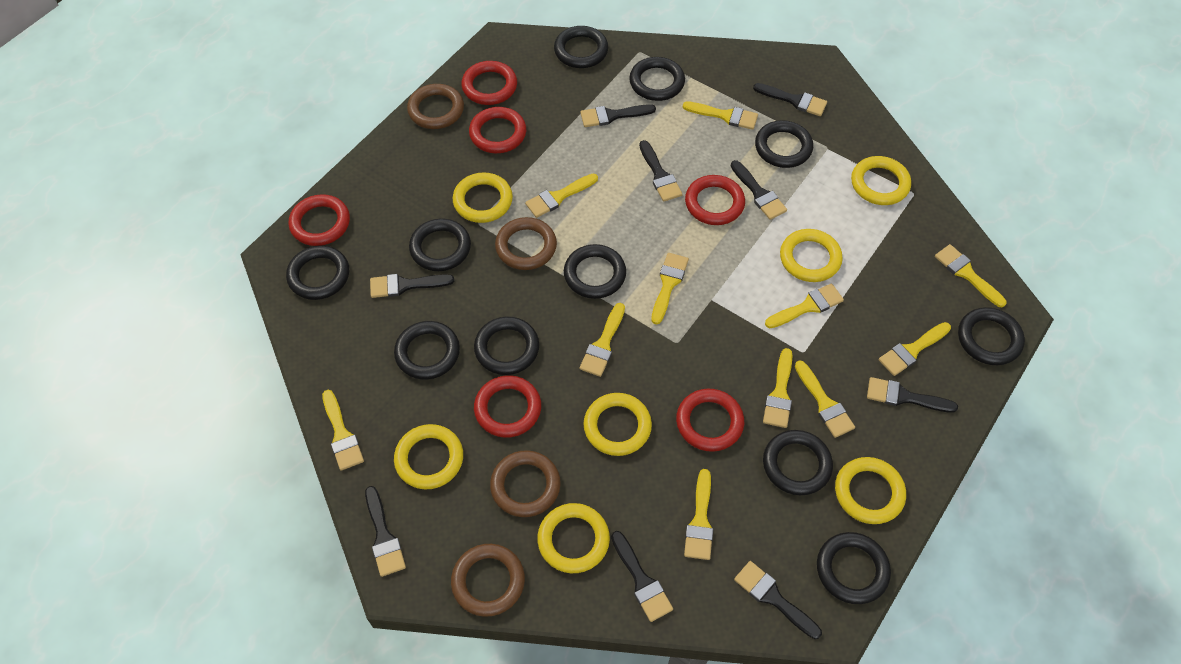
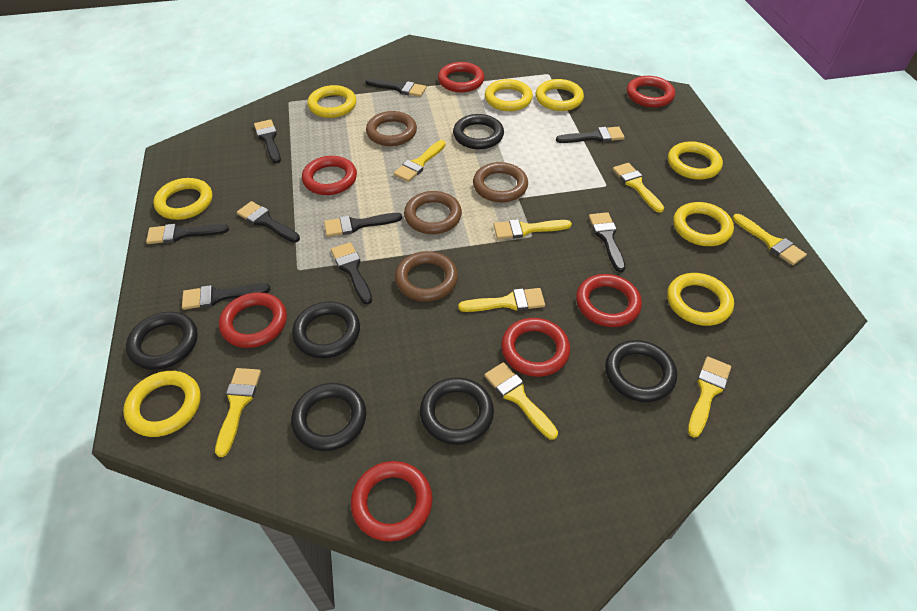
black ring: 11 -> 6
red ring: 6 -> 7
yellow brush: 11 -> 8
yellow ring: 7 -> 8

